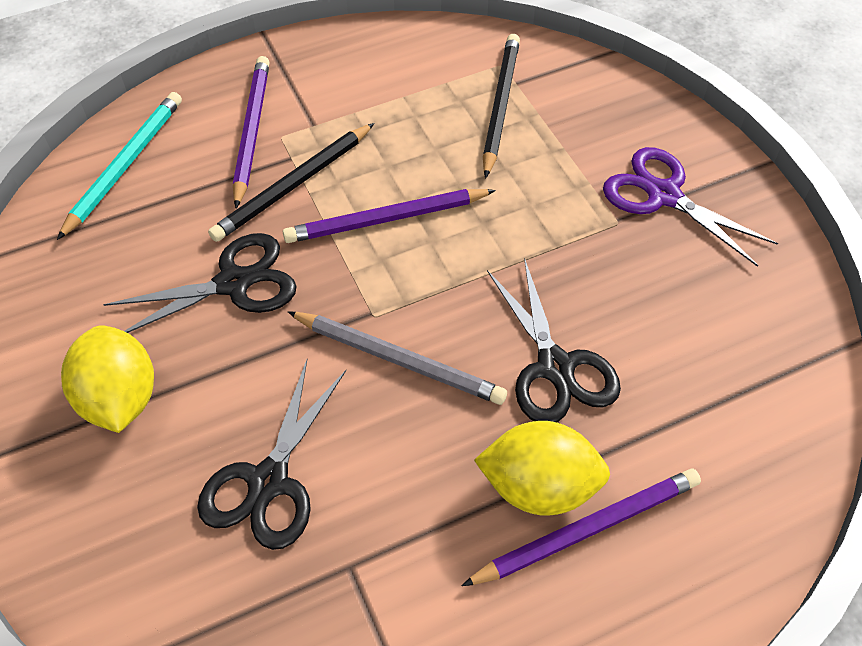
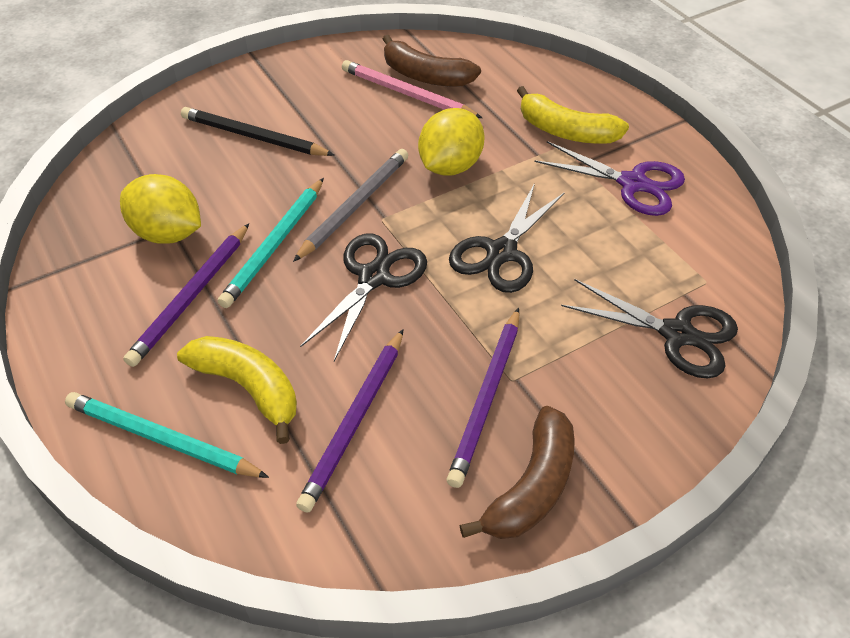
black pencil: 2 -> 1
brown banana: 0 -> 2
pink pencil: 0 -> 1
turquoise pencil: 1 -> 2
yellow banana: 0 -> 2

